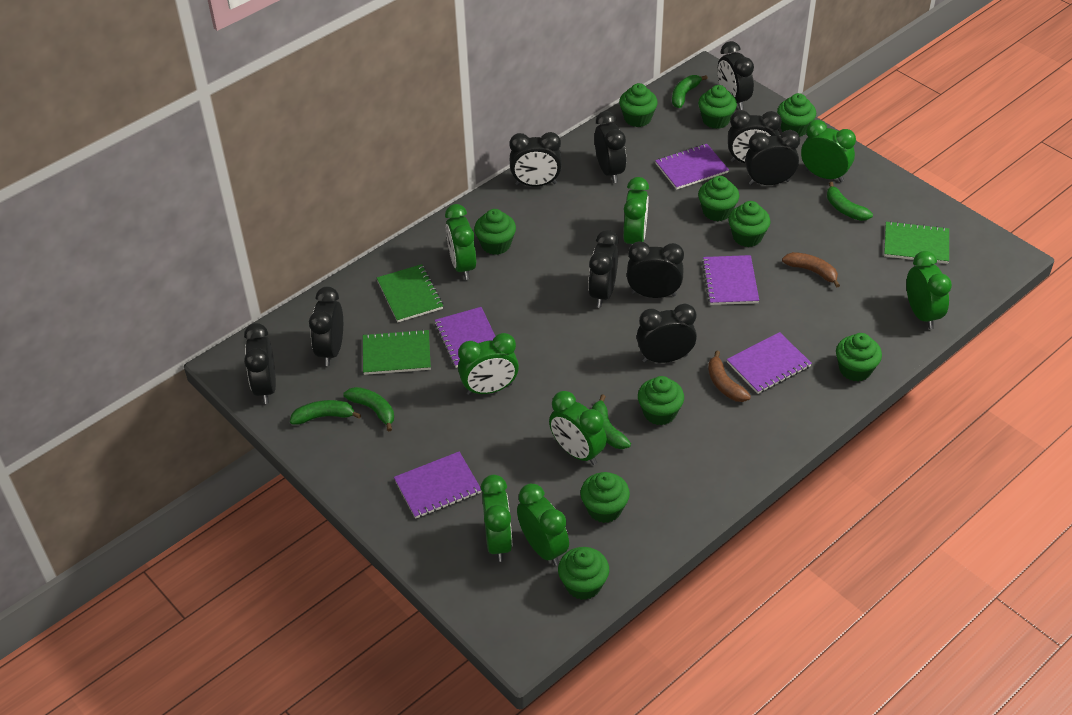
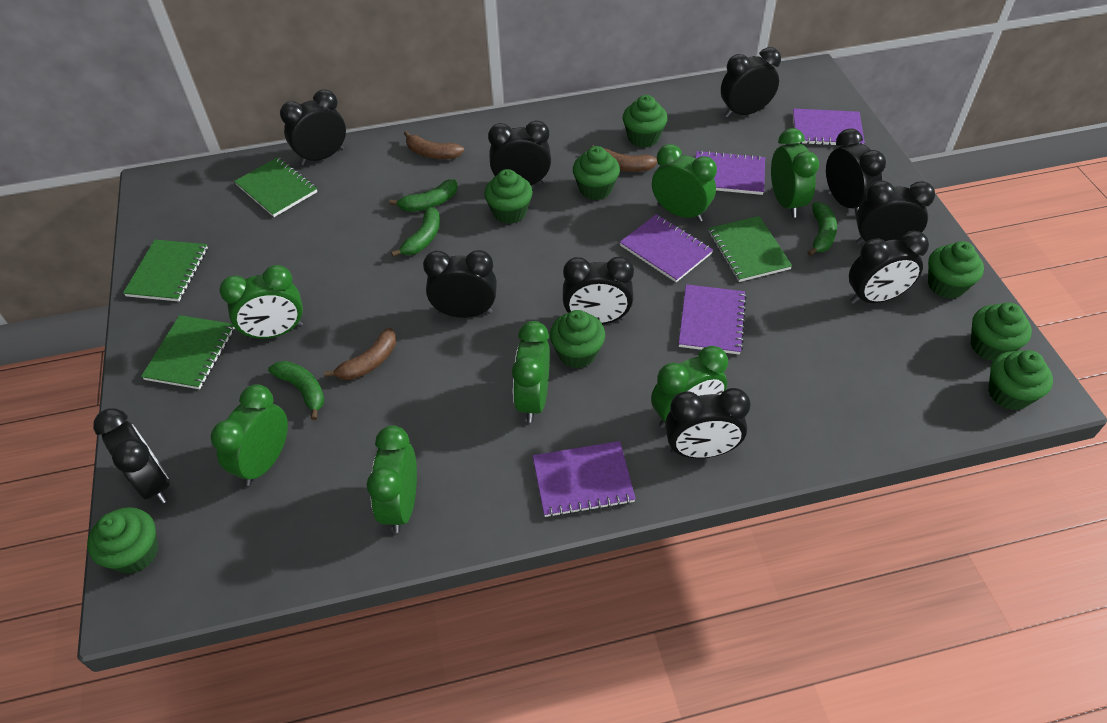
brown banana: 2 -> 3
green banana: 5 -> 4
green clock: 8 -> 7
green cupcake: 10 -> 8
green notebook: 3 -> 4

